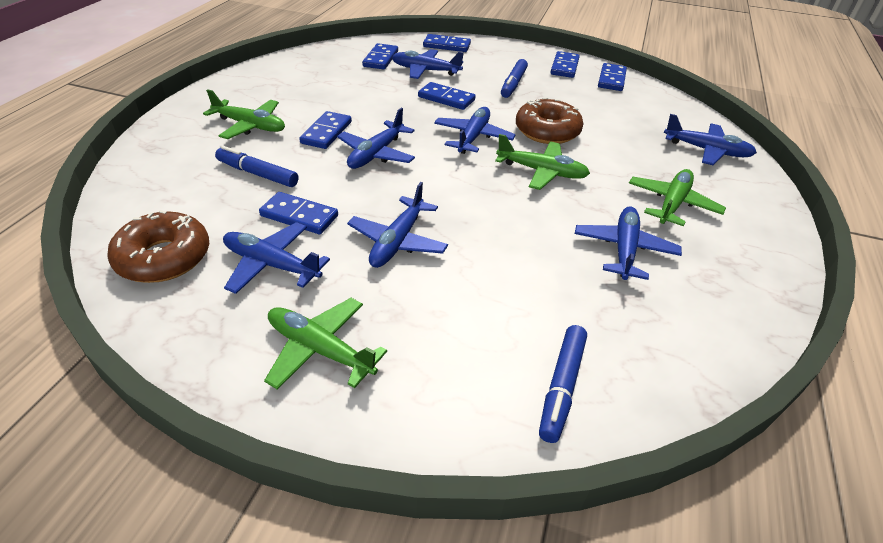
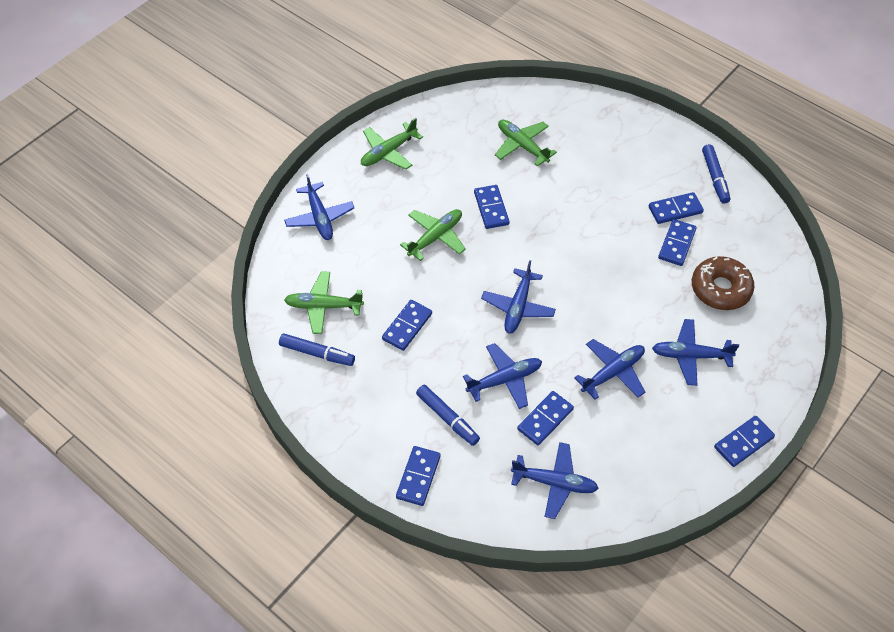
blue plane: 7 -> 6
brown donut: 2 -> 1

